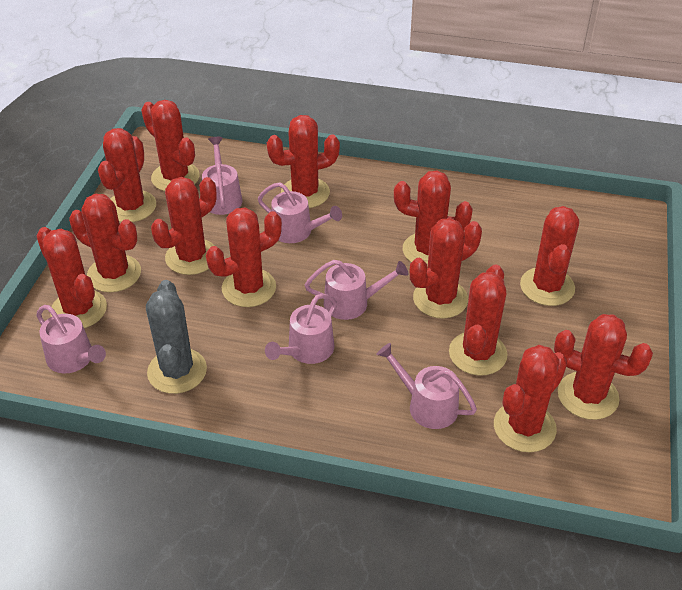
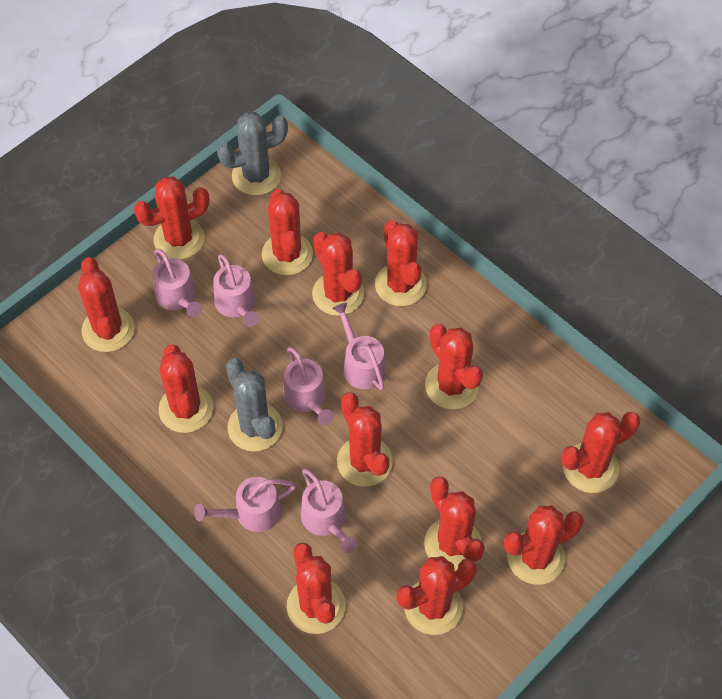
grey cactus: 1 -> 2

